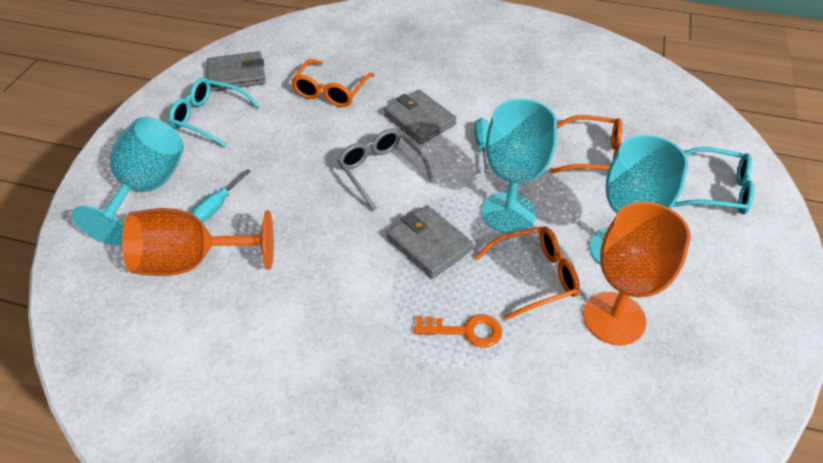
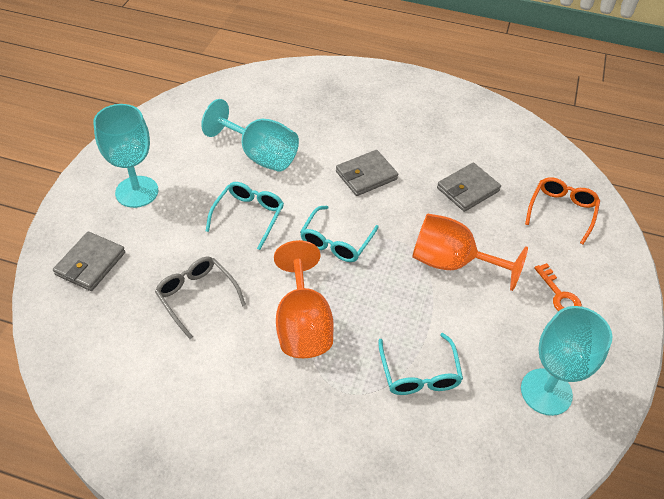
orange glasses: 3 -> 1
turquoise glasses: 2 -> 3
turquoise screwdriver: 2 -> 0

